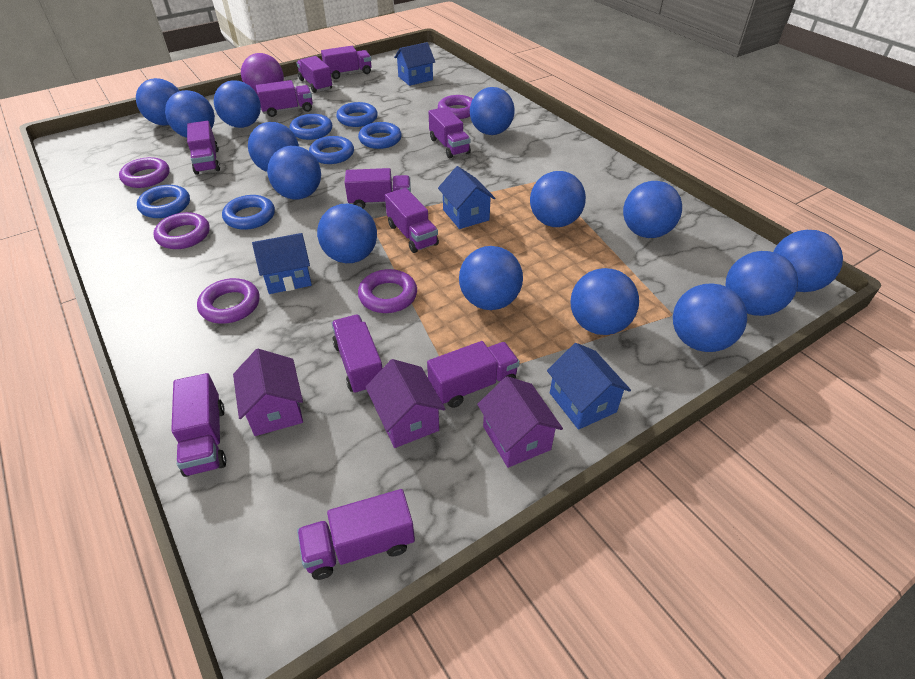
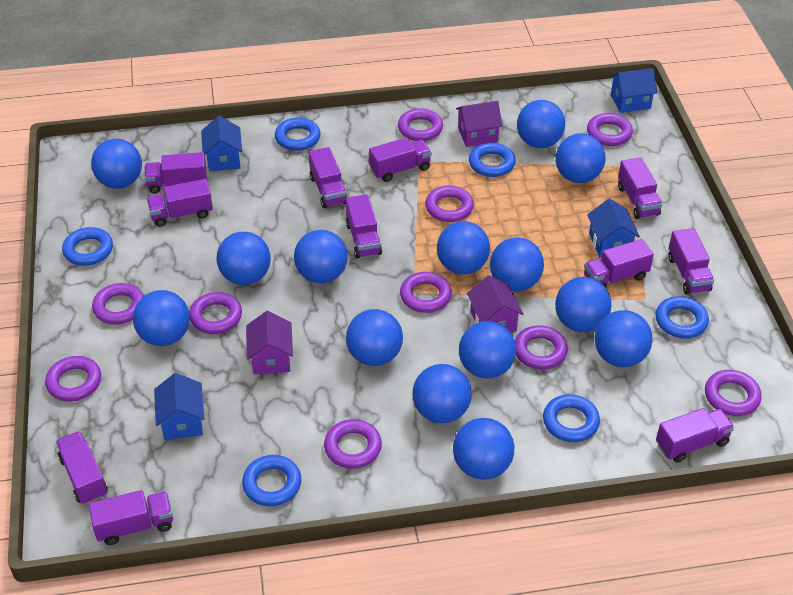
purple ball: 1 -> 0
purple ring: 5 -> 10

